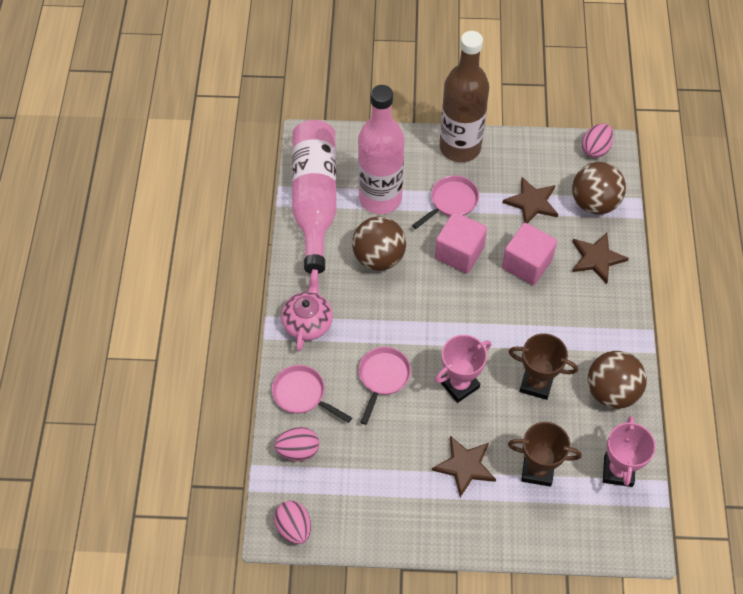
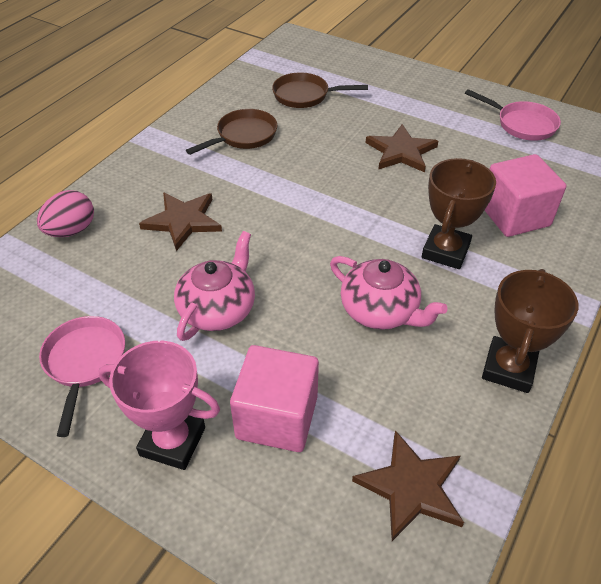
brown ball: 3 -> 0
brown bottle: 1 -> 0
brown pan: 0 -> 2
pink bottle: 2 -> 0
pink egg: 3 -> 1
pink pan: 3 -> 2
pink teapot: 1 -> 2
pink trophy: 2 -> 1

